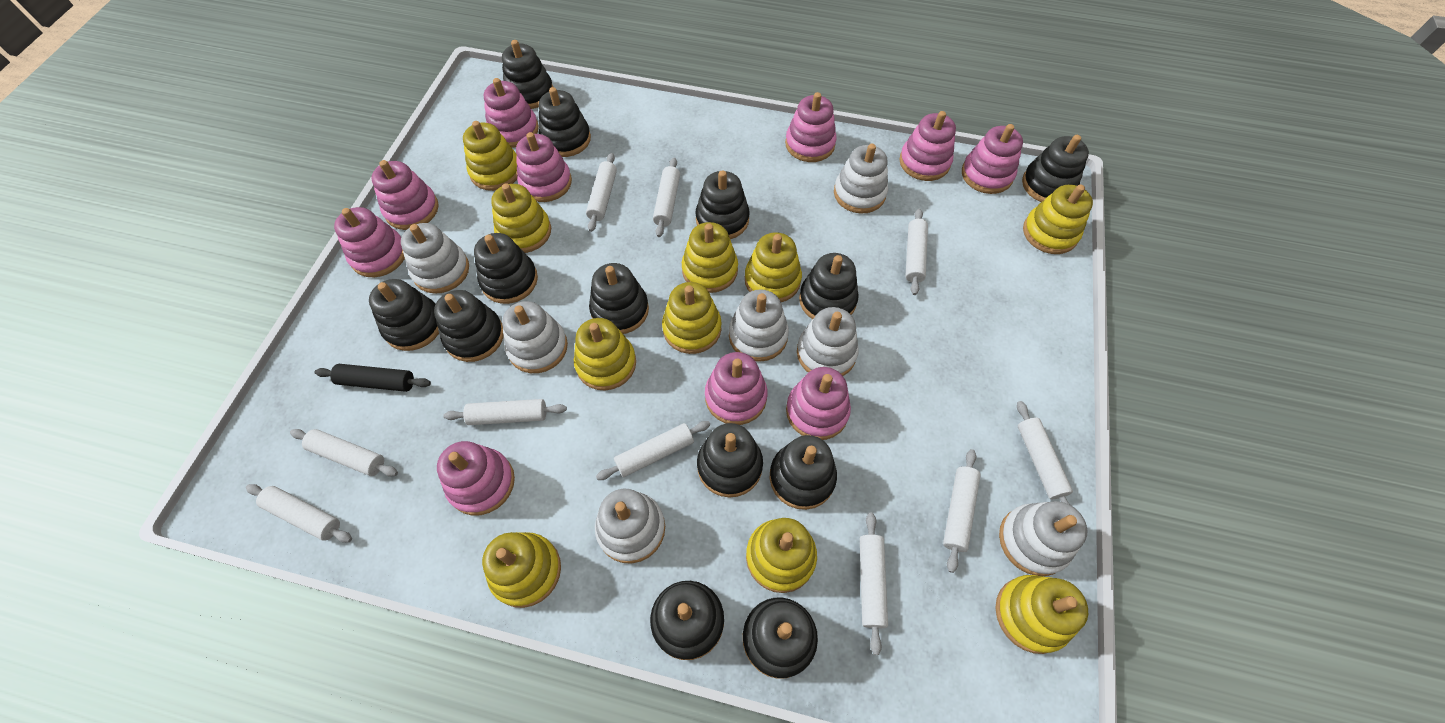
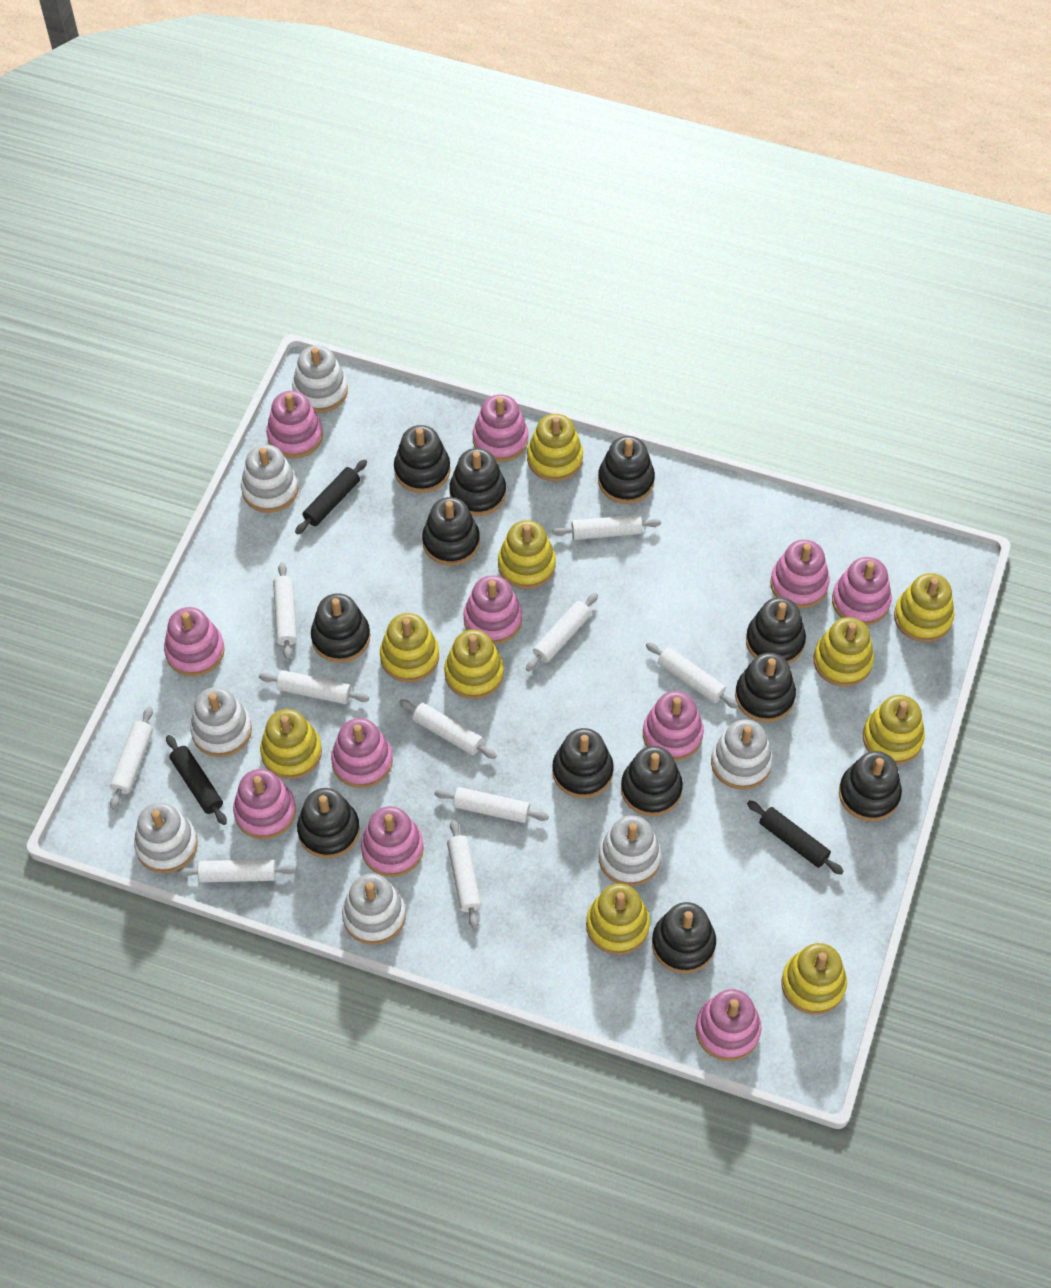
black rolling pin: 1 -> 3
black stacking toy: 13 -> 12
pink stacking toy: 10 -> 11

